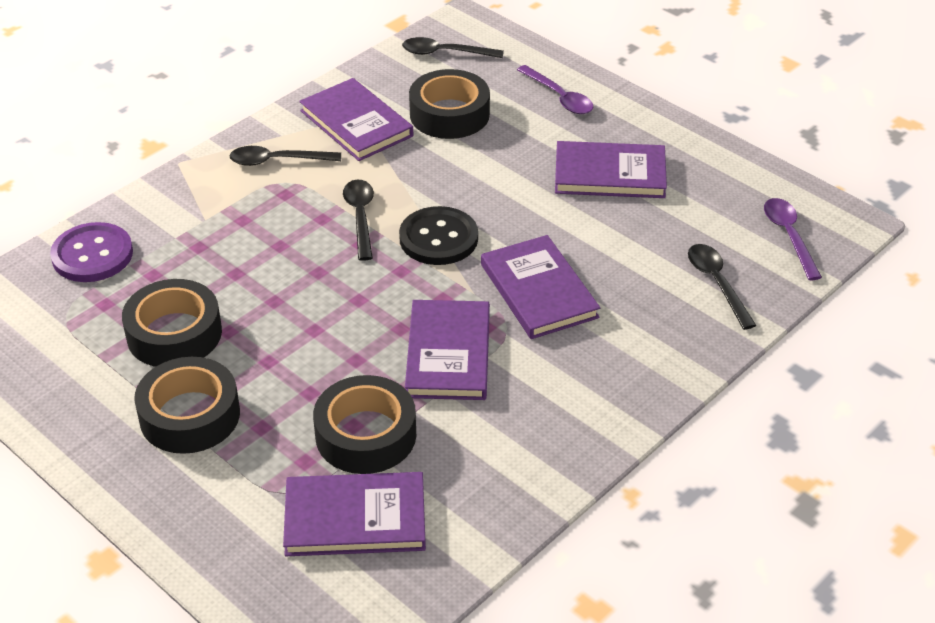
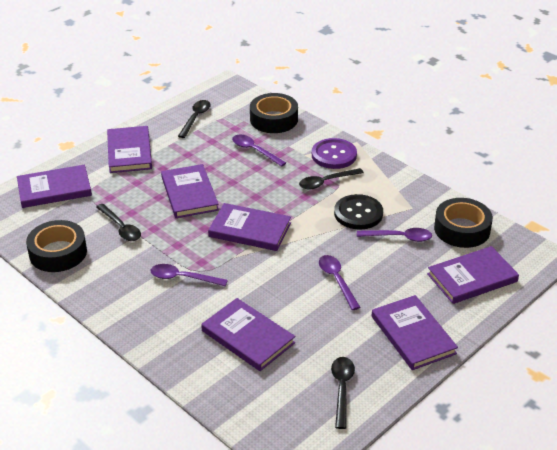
black tape: 4 -> 3
purple book: 5 -> 7
purple spoon: 2 -> 4

